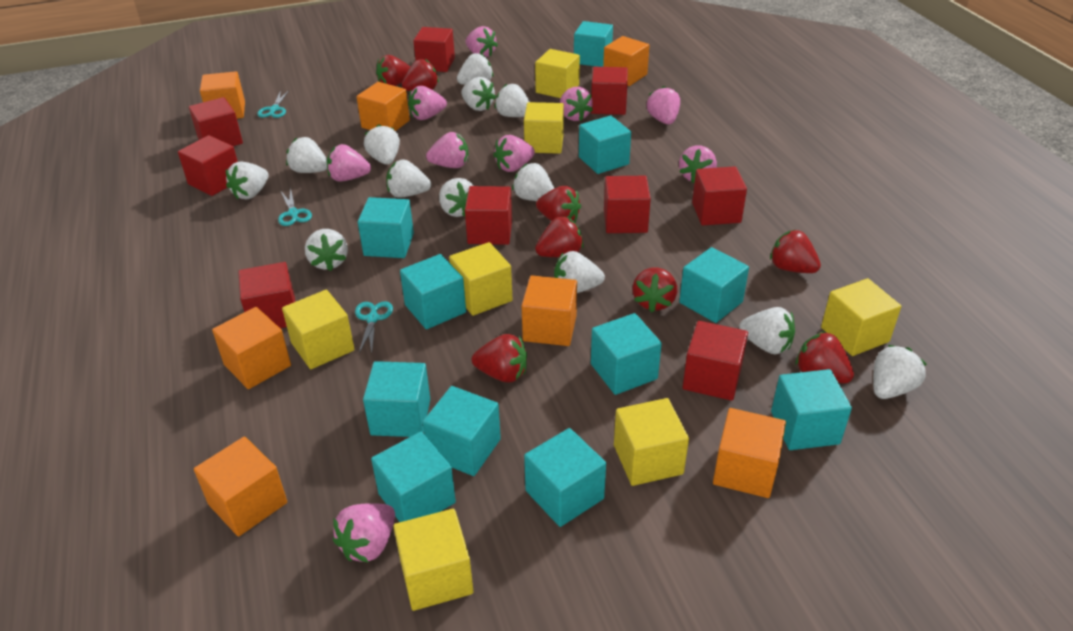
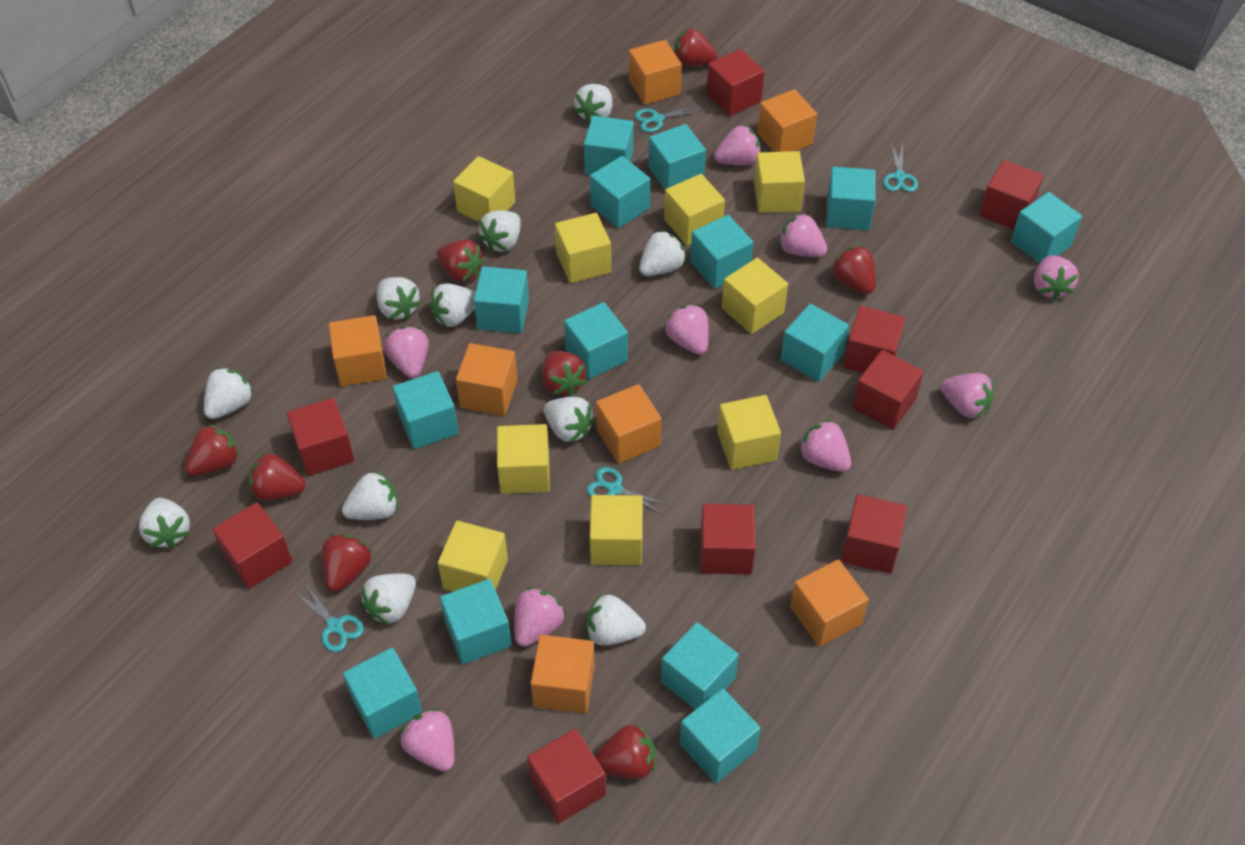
turquoise cube: 11 -> 14
turquoise scissors: 3 -> 4
white strawberry: 13 -> 11
yellow cube: 7 -> 9

